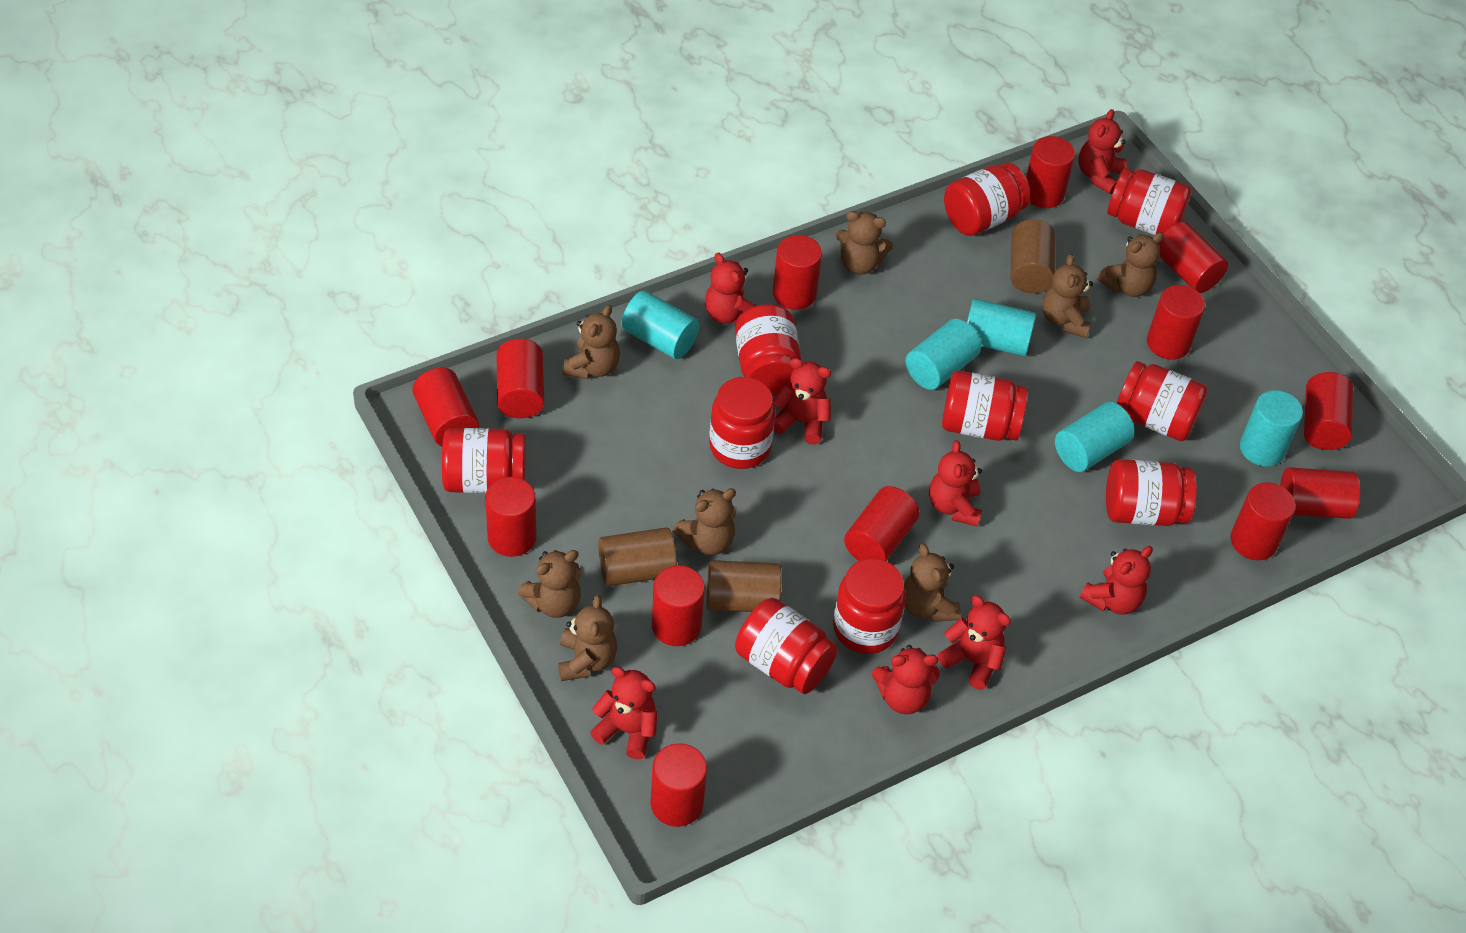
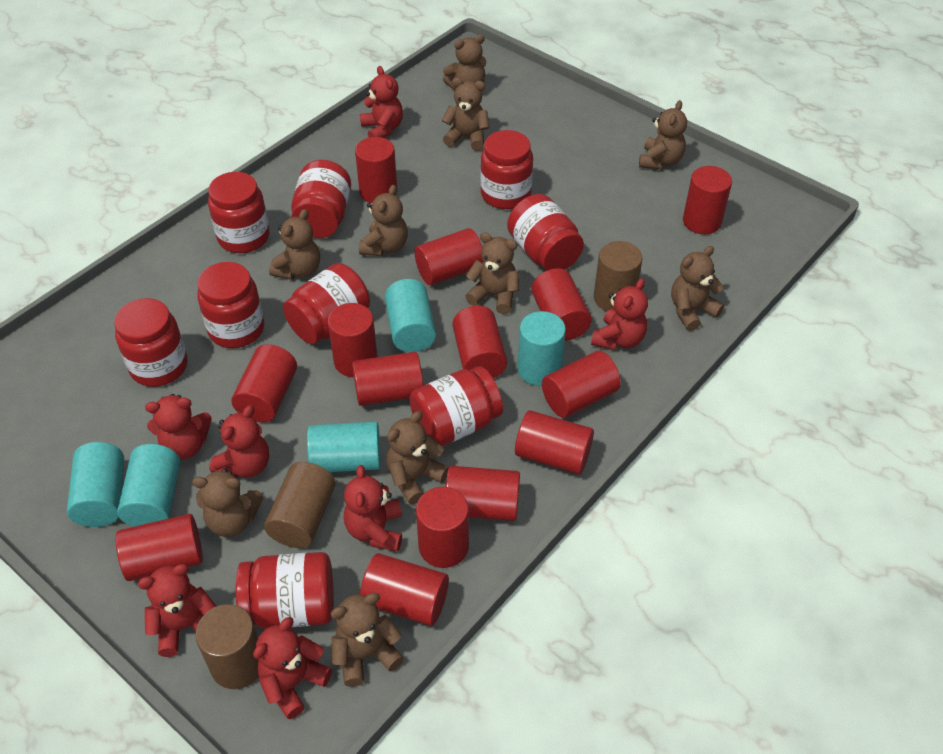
brown teddy bear: 8 -> 10
red cylinder: 13 -> 14
red jar: 10 -> 9
red teddy bear: 8 -> 7

